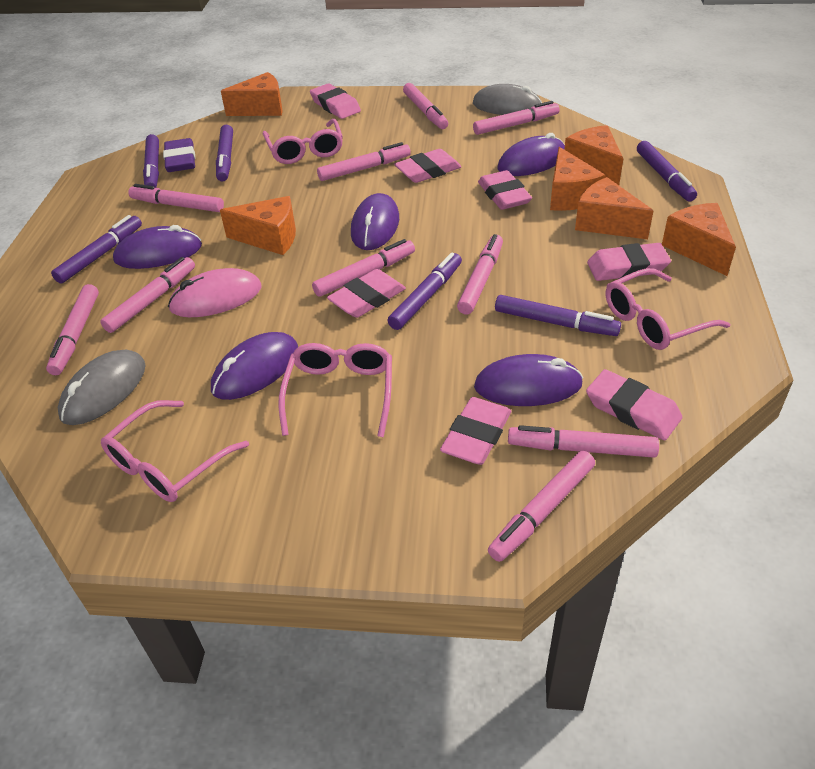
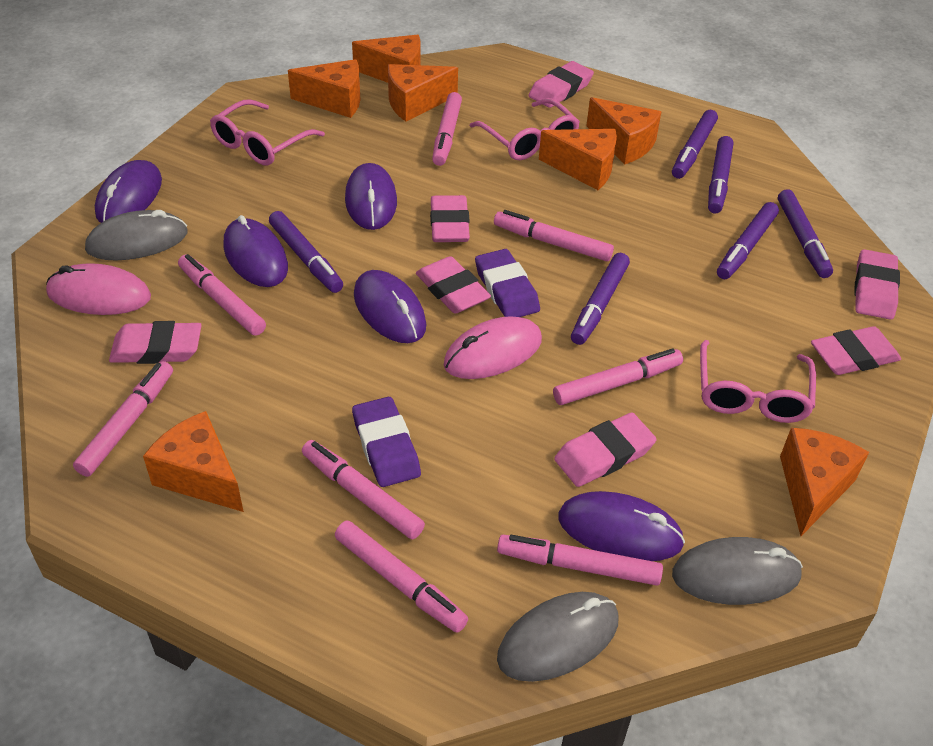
grey mouse: 2 -> 3
orange cheese: 6 -> 7
pink glasses: 4 -> 3
pink marker: 10 -> 8
pink mouse: 1 -> 2
purple eraser: 1 -> 2

